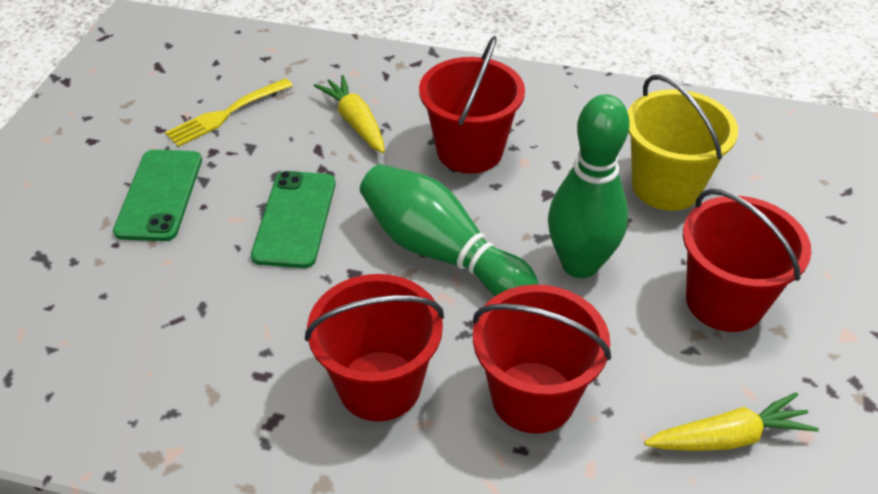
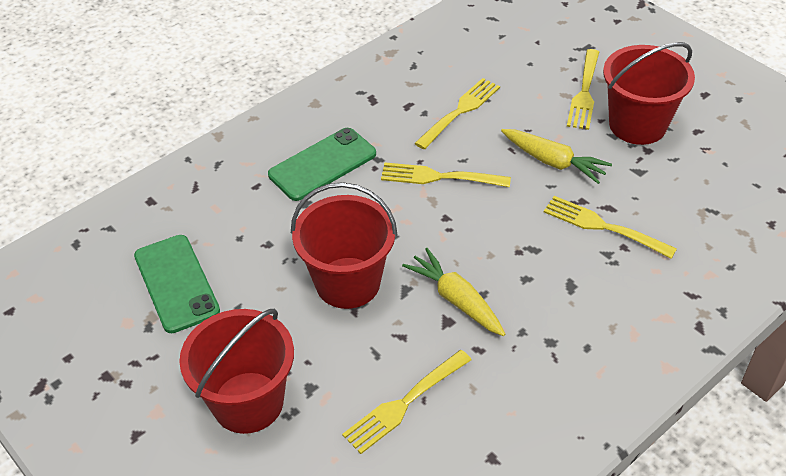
green bowling pin: 2 -> 0
red bucket: 4 -> 3
yellow bucket: 1 -> 0
yellow fork: 1 -> 5

